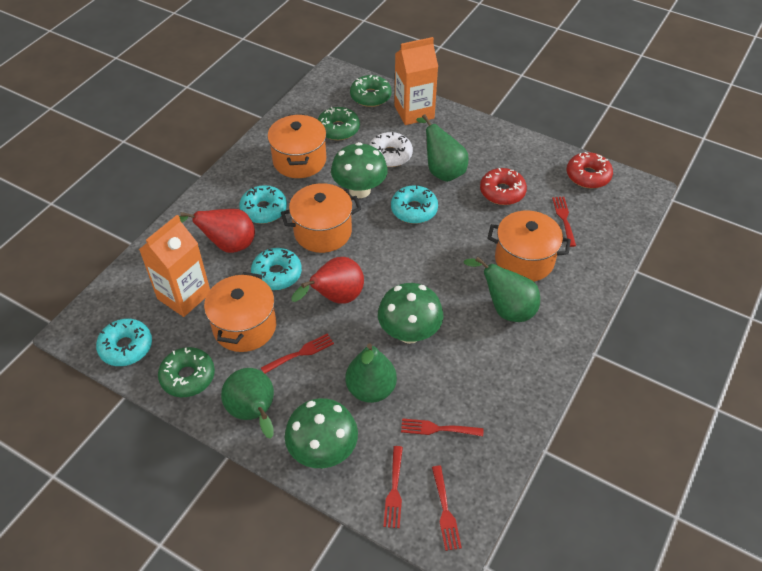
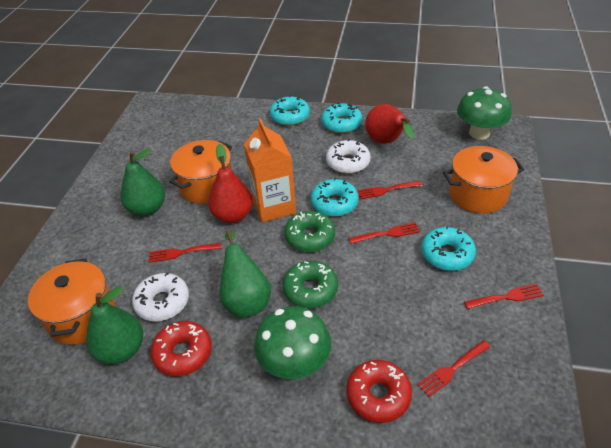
green donut: 3 -> 2
green mushroom: 3 -> 2
green pear: 4 -> 3
orange carton: 2 -> 1
orange pot: 4 -> 3
white donut: 1 -> 2

